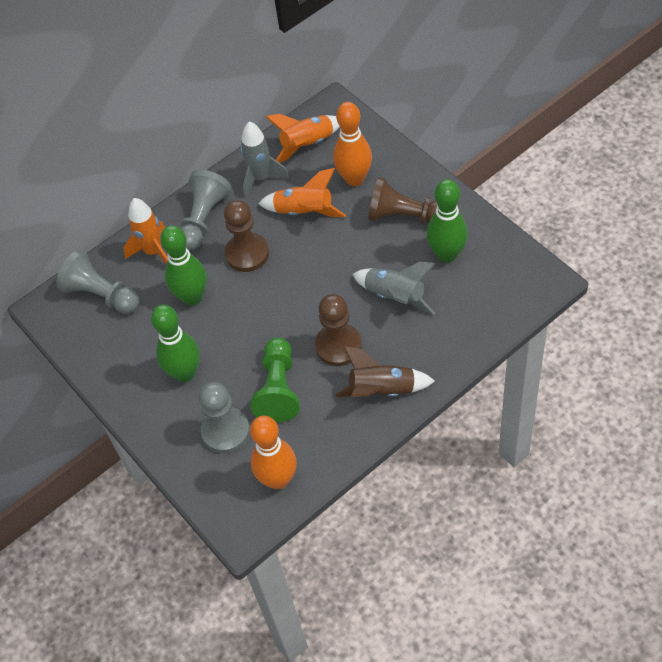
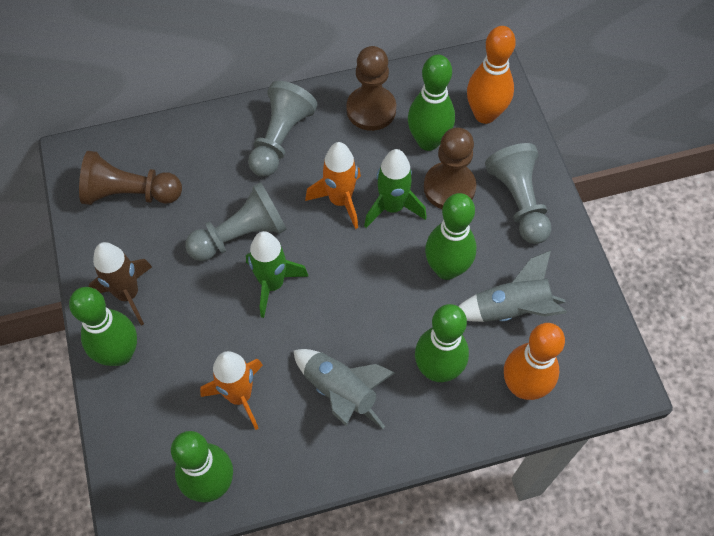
green bowling pin: 3 -> 5
green pawn: 1 -> 0
green rocket: 0 -> 2
orange rocket: 3 -> 2

